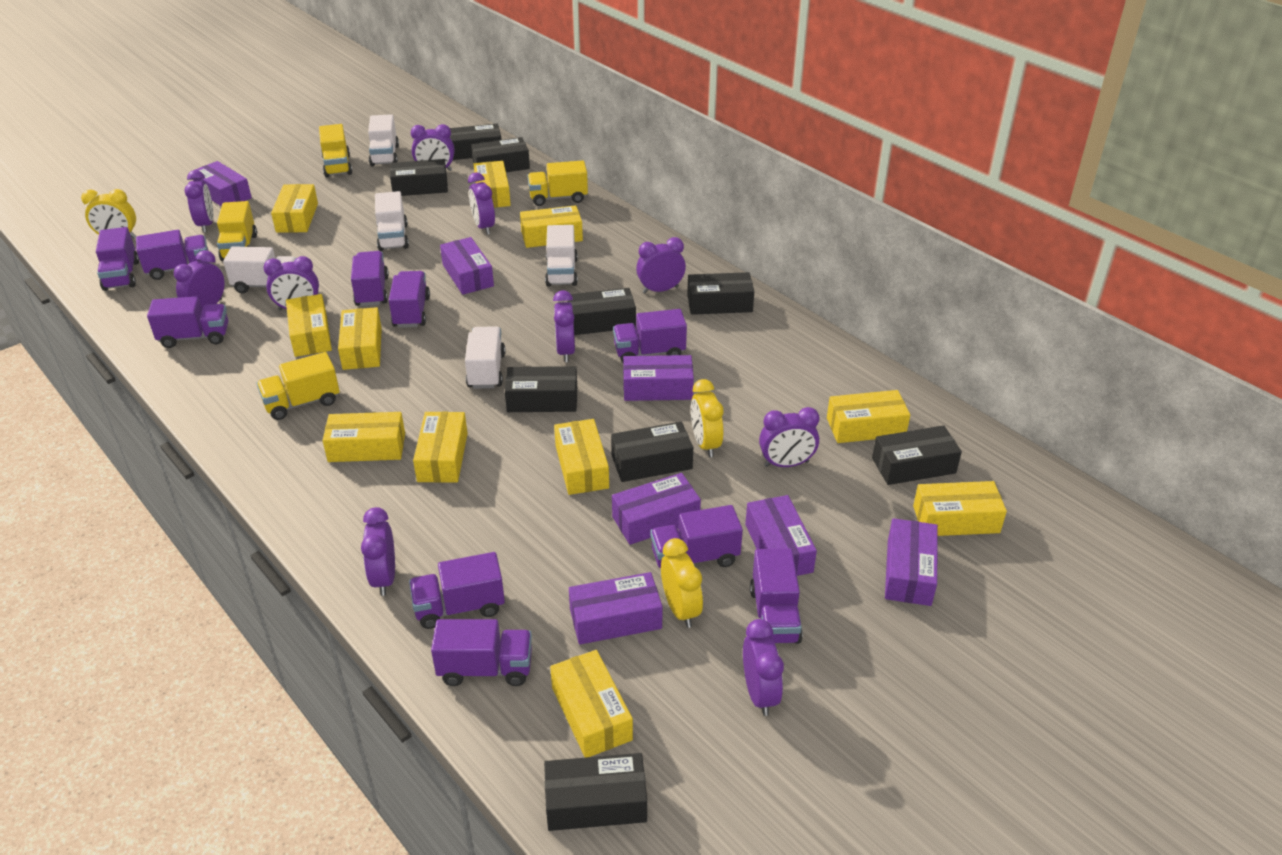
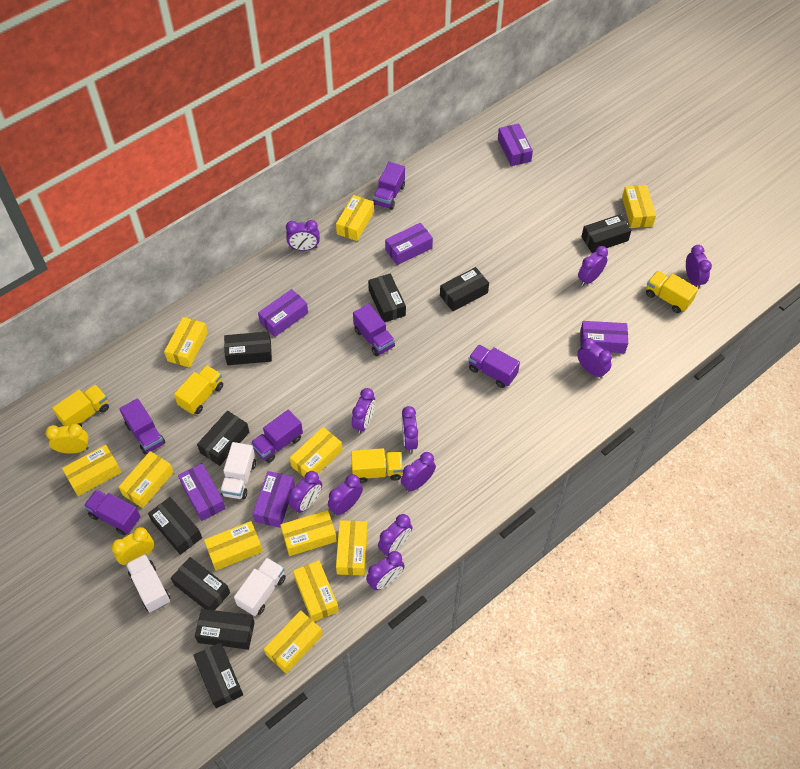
purple box: 7 -> 6
purple clock: 10 -> 11
purple truck: 10 -> 6
white truck: 5 -> 3
yellow clock: 3 -> 2

